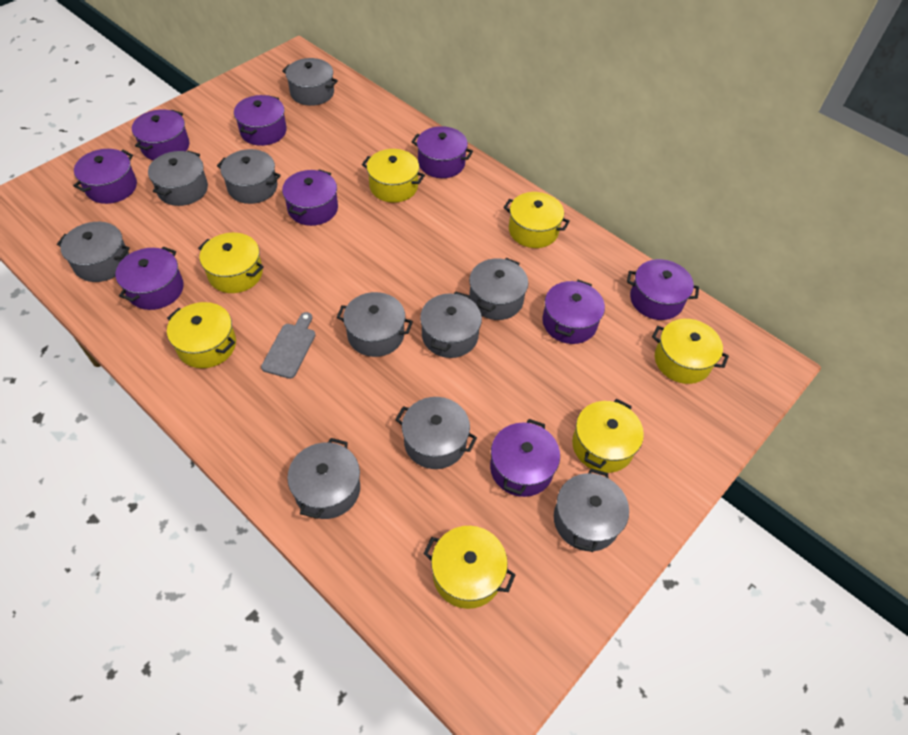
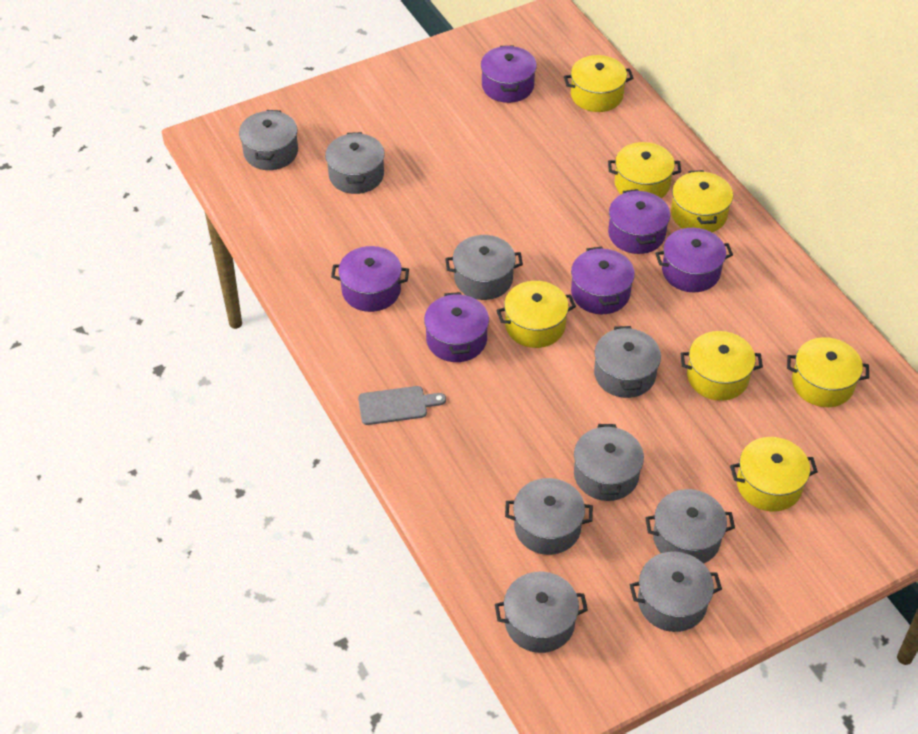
grey pot: 10 -> 9
purple pot: 9 -> 6

